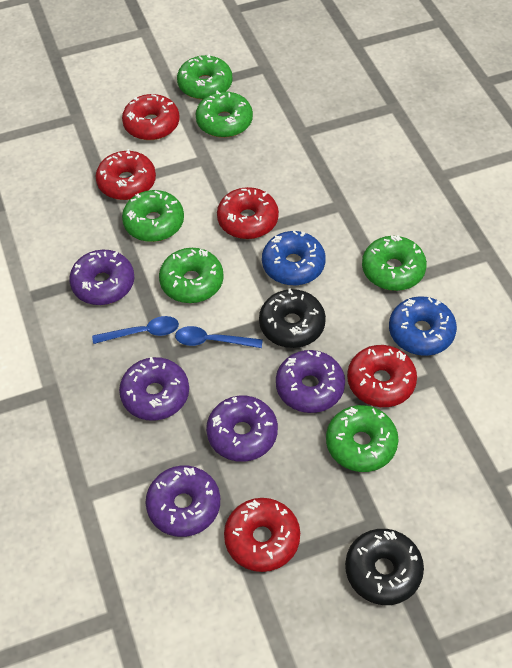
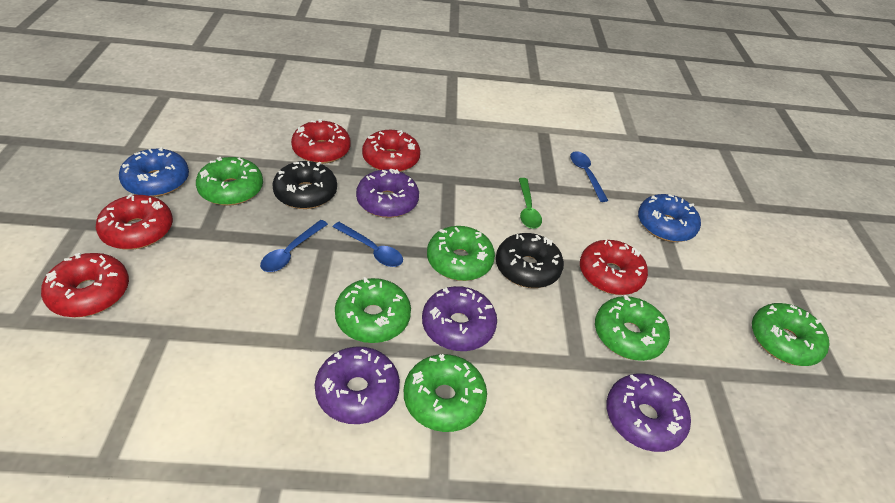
blue spoon: 2 -> 3
green spoon: 0 -> 1
purple donut: 5 -> 4

